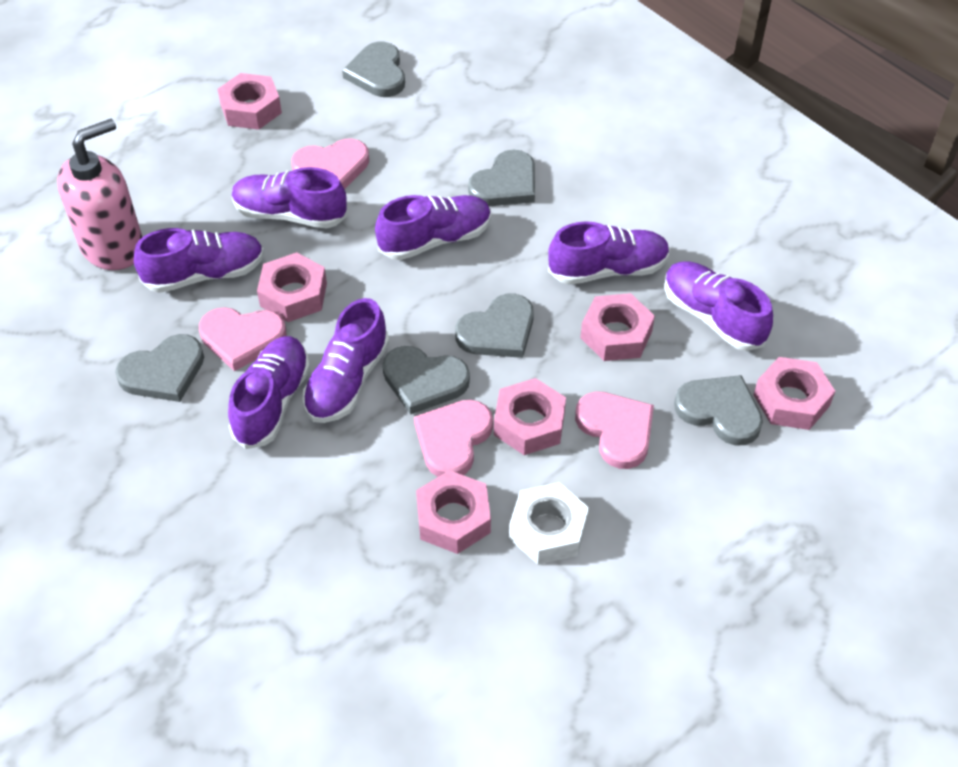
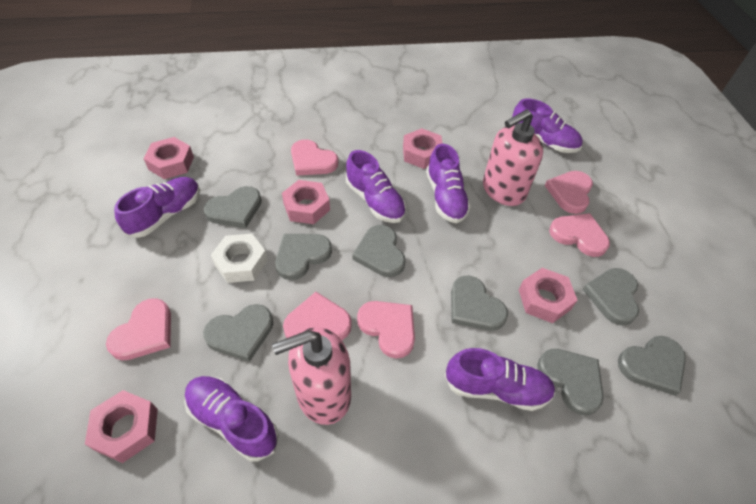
grey heart: 6 -> 8
pink heart: 4 -> 6
pink nut: 6 -> 5
pink soap dispenser: 1 -> 2
purple shoe: 7 -> 6

